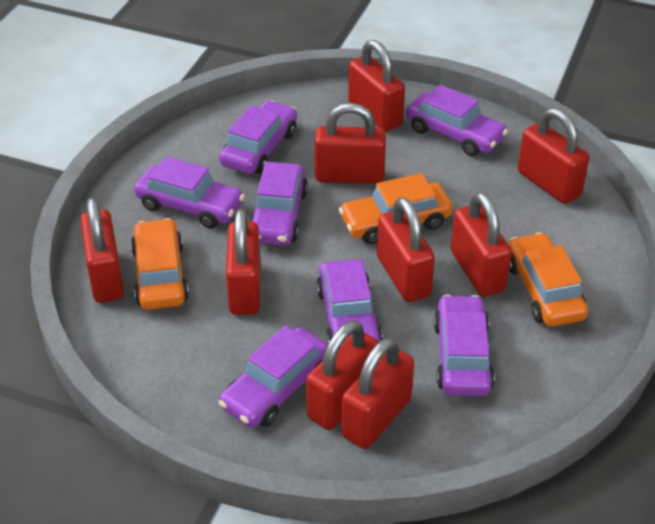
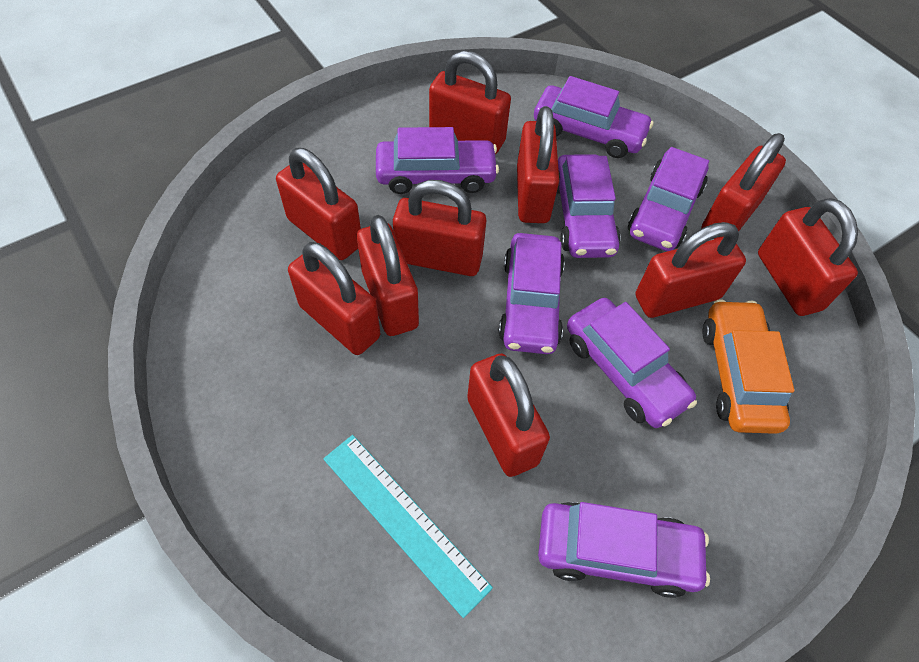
orange car: 3 -> 1
red padlock: 9 -> 10
turquoise ruler: 0 -> 1

